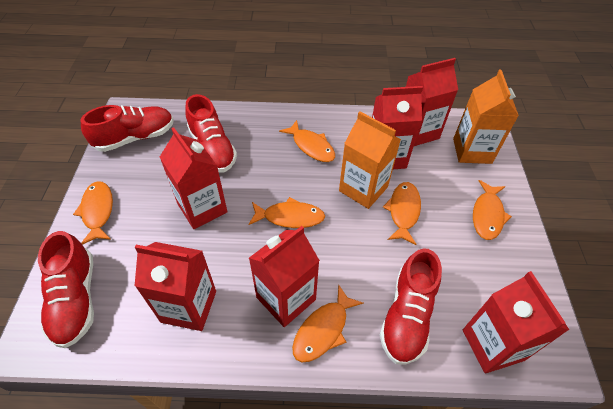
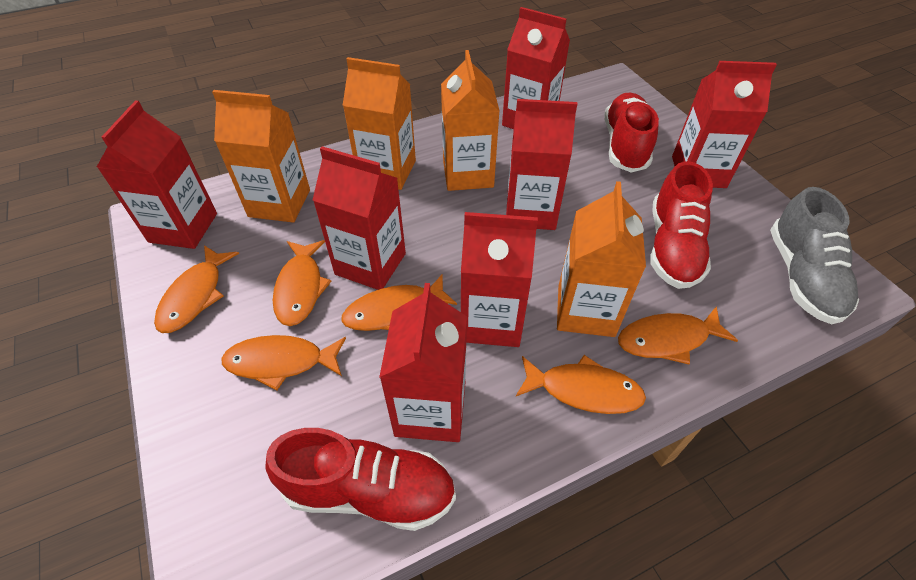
grey shoe: 0 -> 1
orange carton: 2 -> 4
red carton: 6 -> 7
red shoe: 4 -> 3

